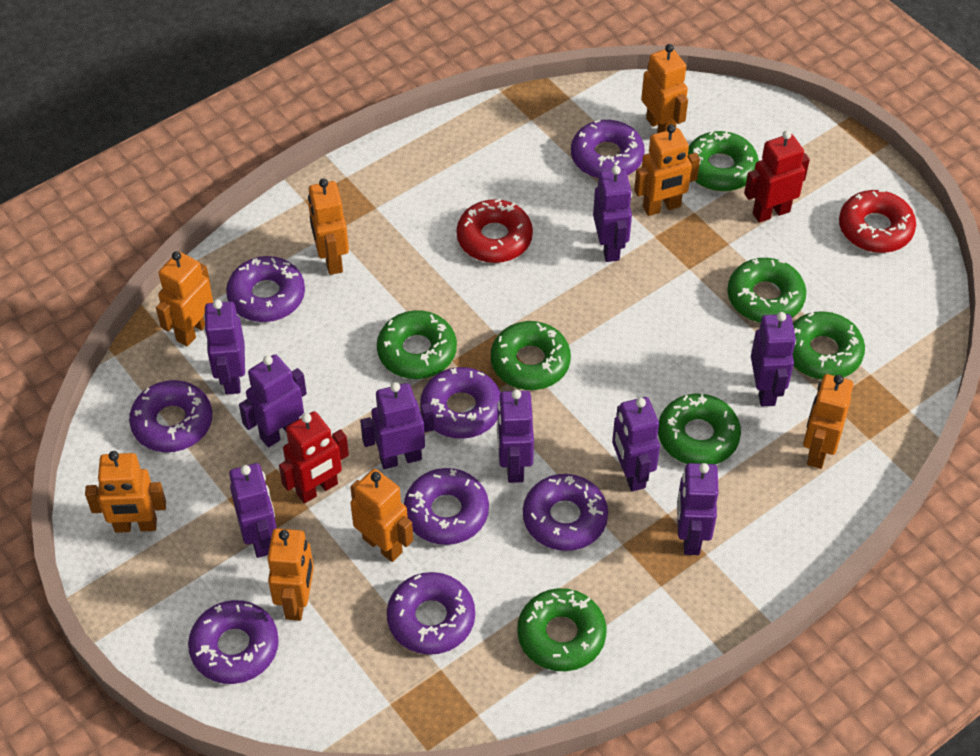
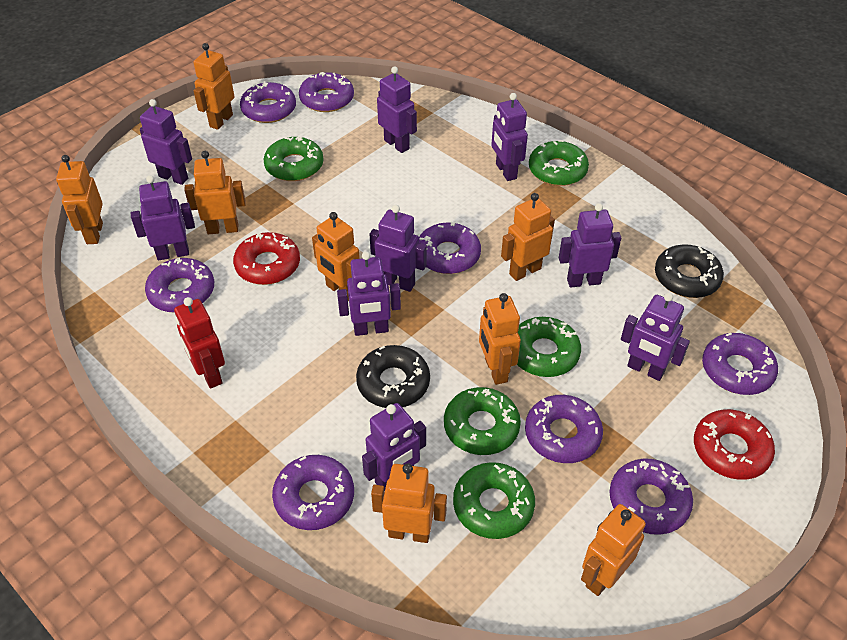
black donut: 0 -> 2
green donut: 7 -> 5
red robot: 2 -> 1

